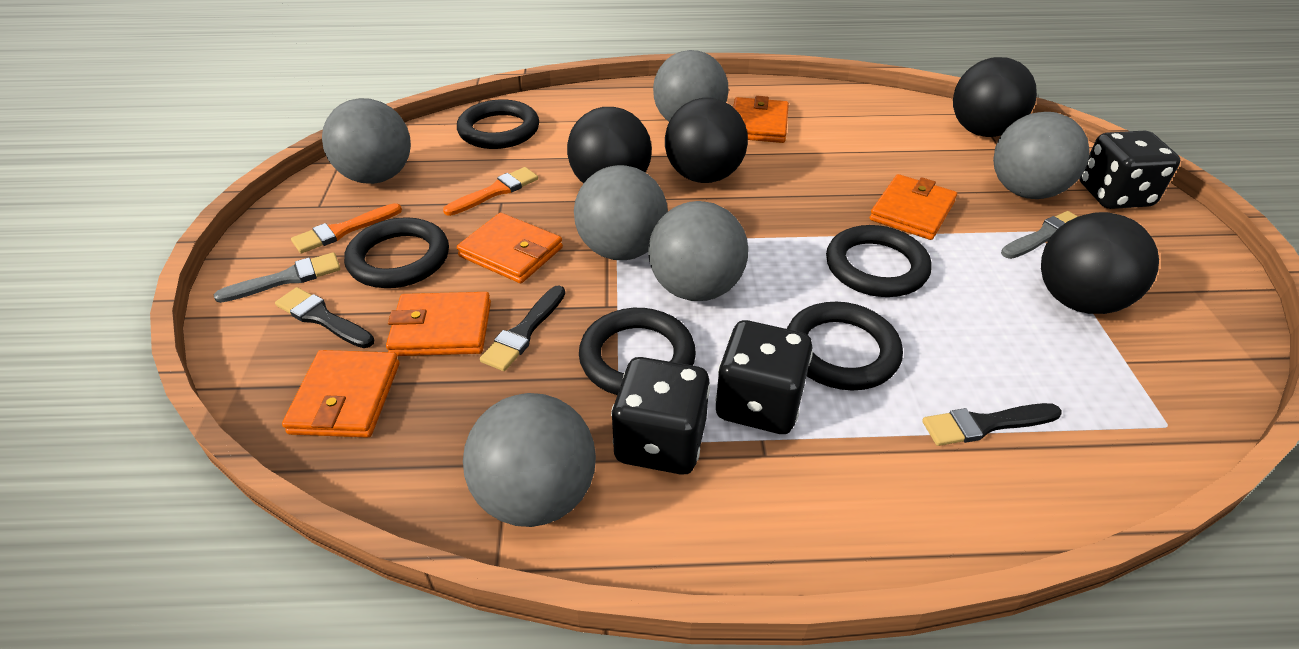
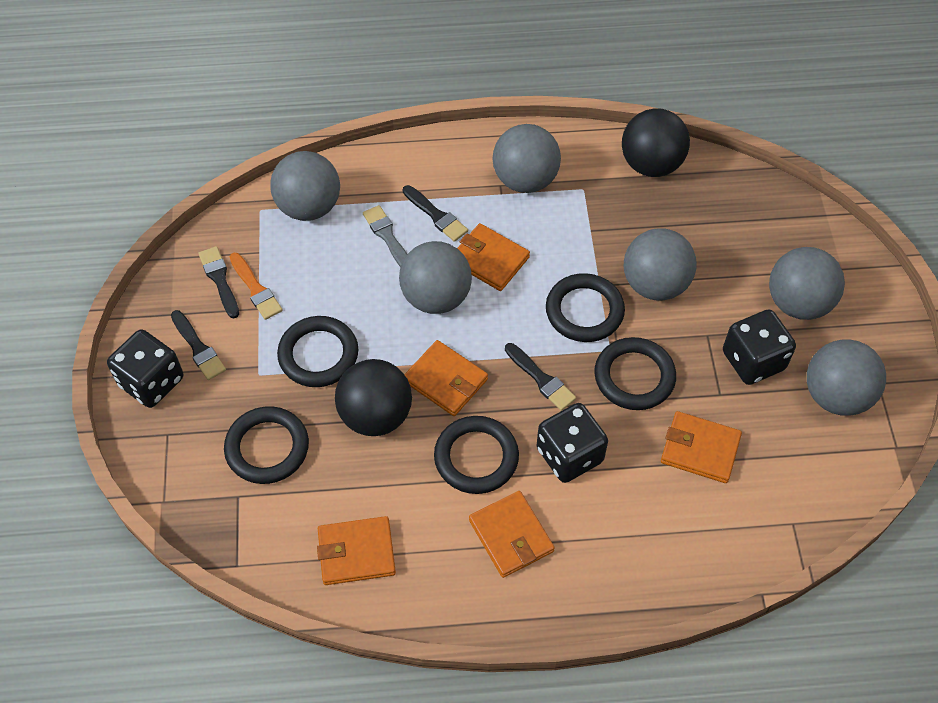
black ball: 4 -> 2
black brush: 3 -> 4
grey brush: 2 -> 1
orange brush: 2 -> 1

